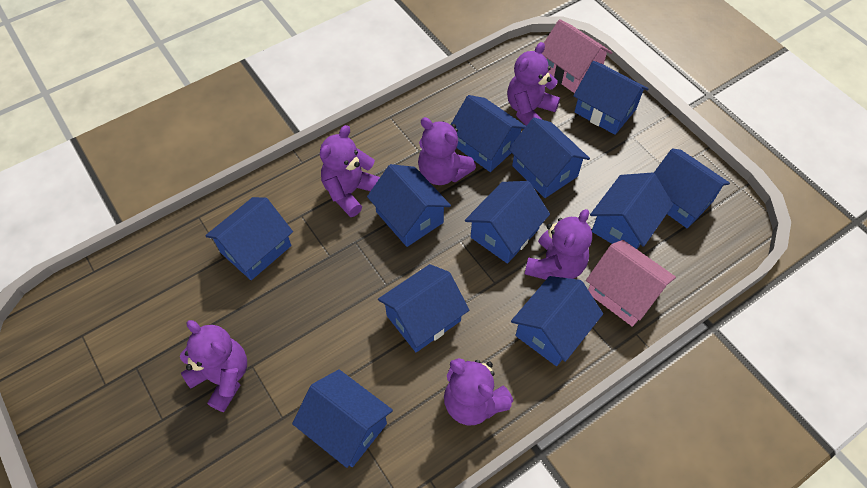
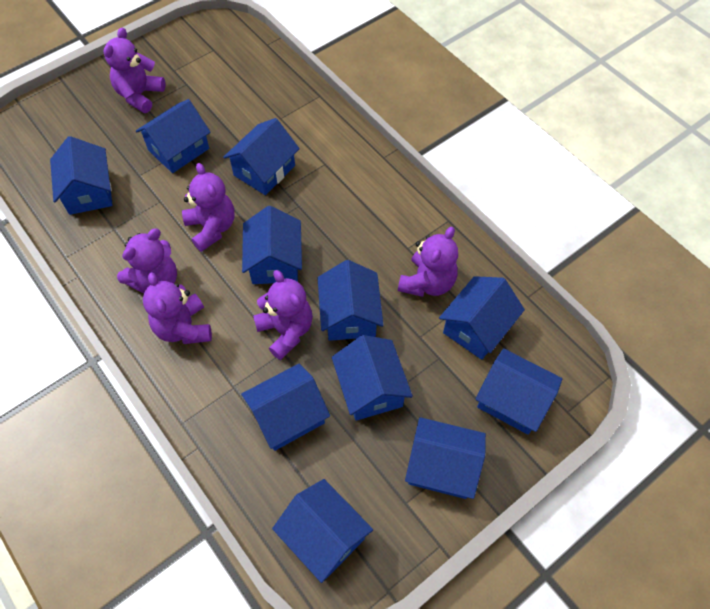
pink house: 2 -> 0

